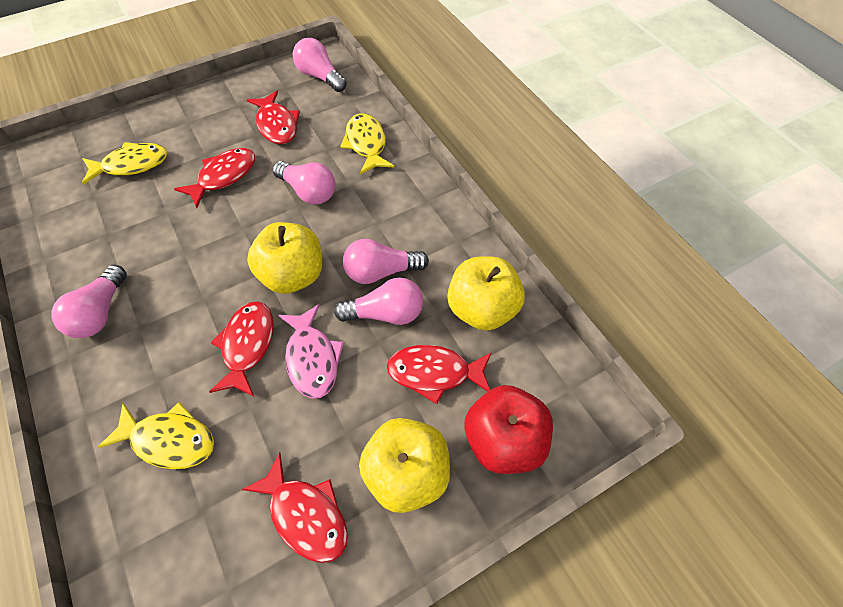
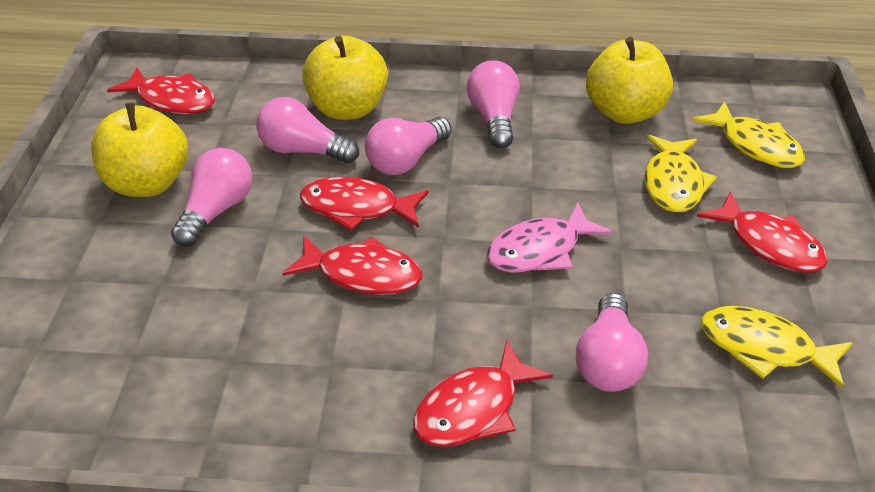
red apple: 1 -> 0

